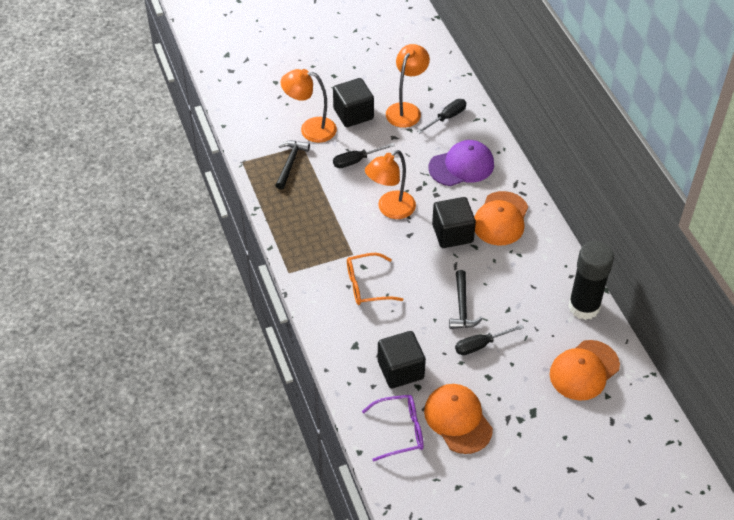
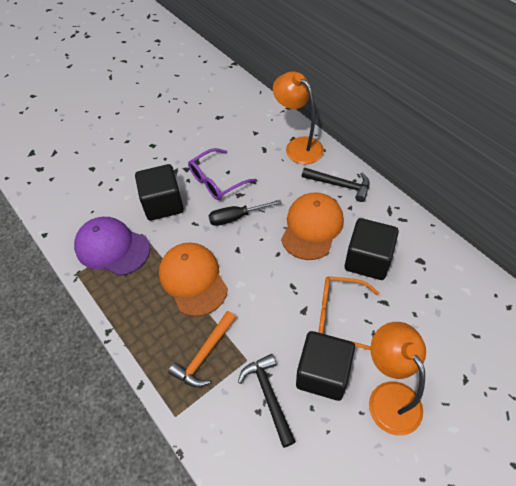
black glue stick: 1 -> 0
black screwdriver: 3 -> 1
orange cap: 3 -> 2
orange hammer: 0 -> 1
orange lamp: 3 -> 2

